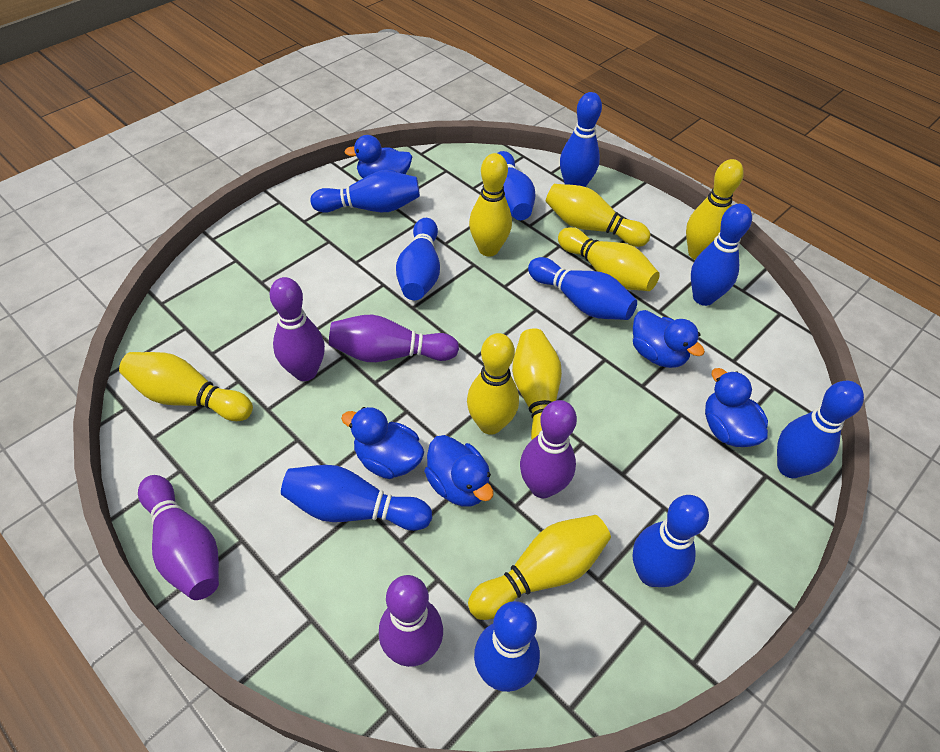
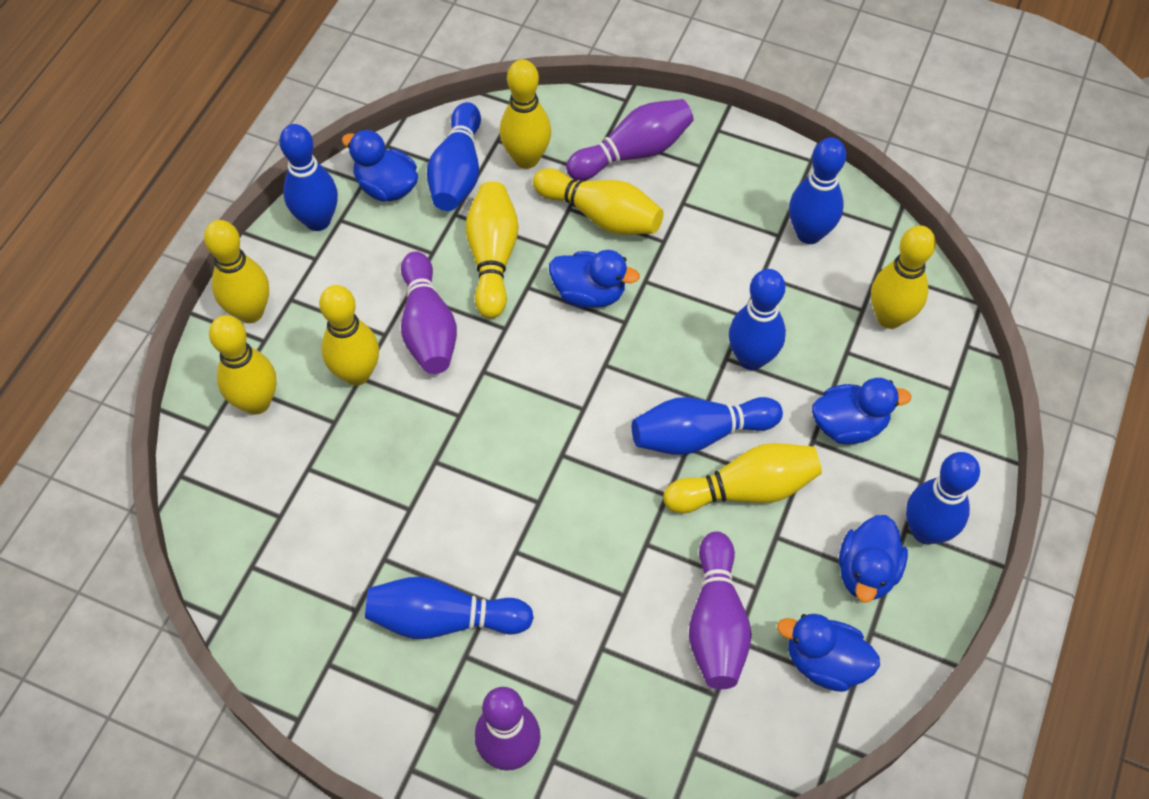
blue bowling pin: 10 -> 7
purple bowling pin: 5 -> 4

